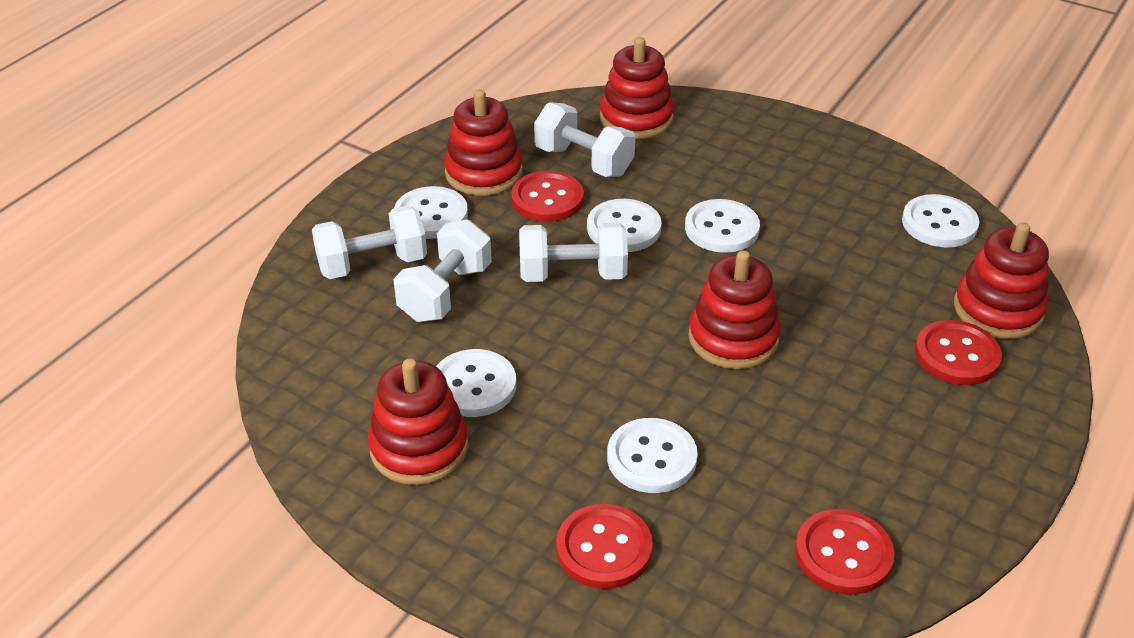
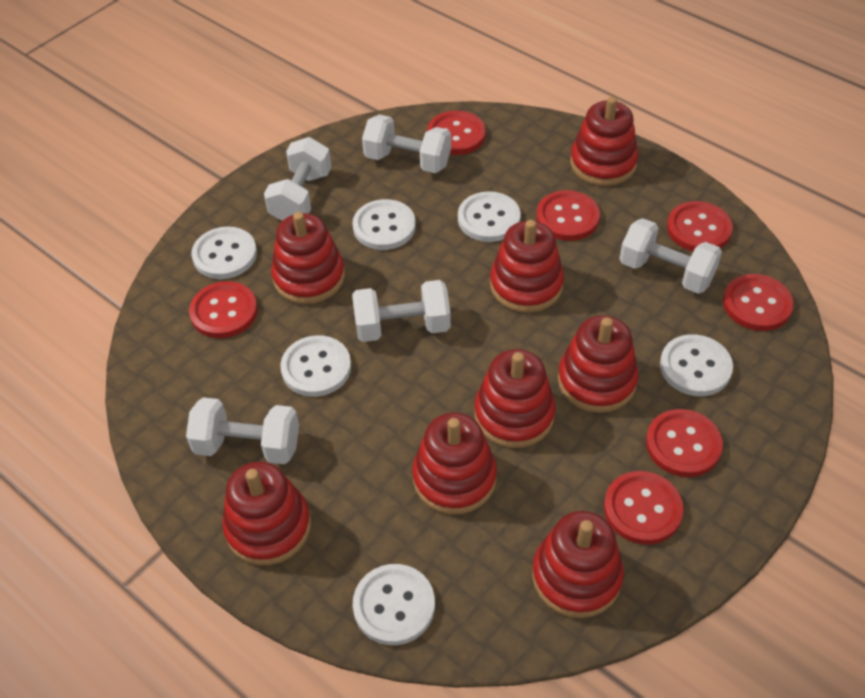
red button: 4 -> 7
red stacking toy: 5 -> 8
white dumbbell: 4 -> 5

